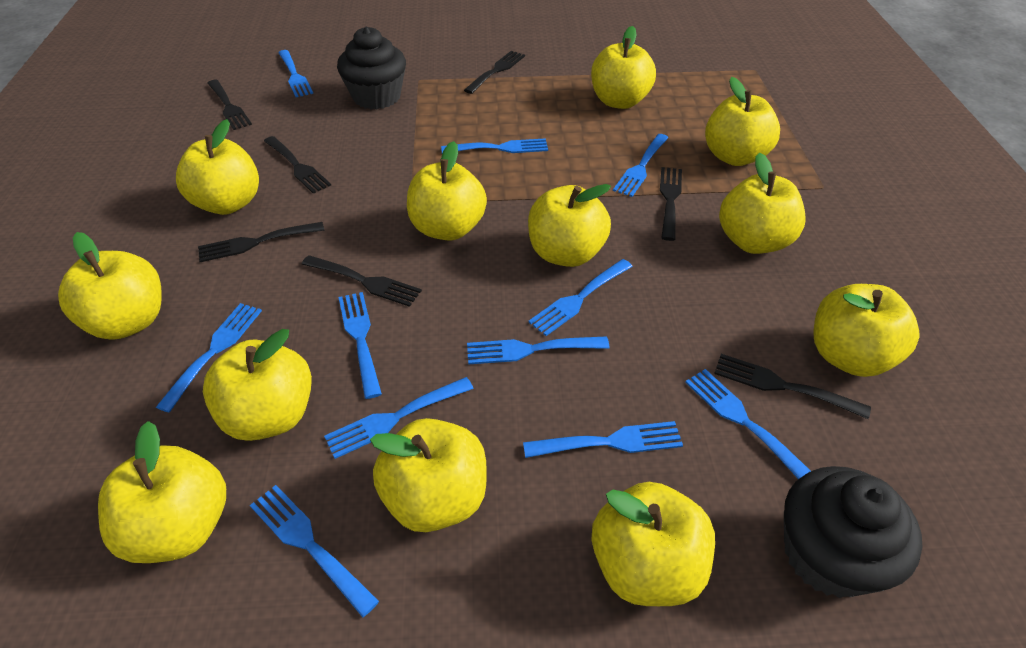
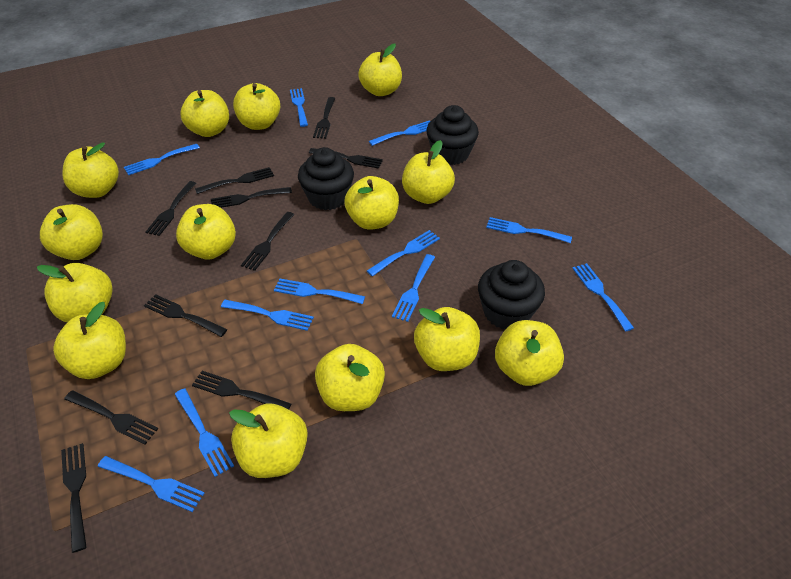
black cupcake: 2 -> 3
black fork: 7 -> 10
yellow apple: 12 -> 14

